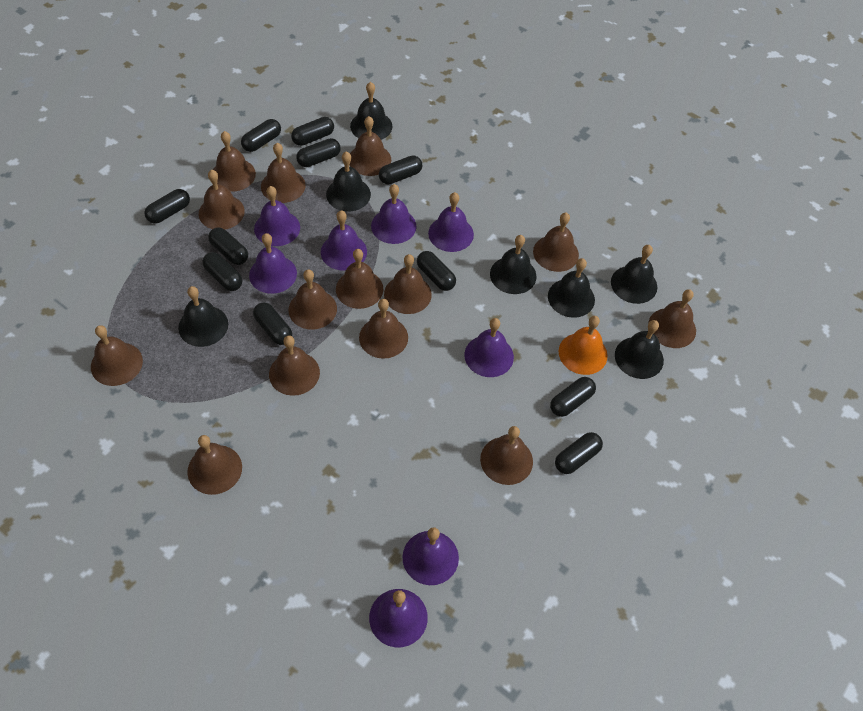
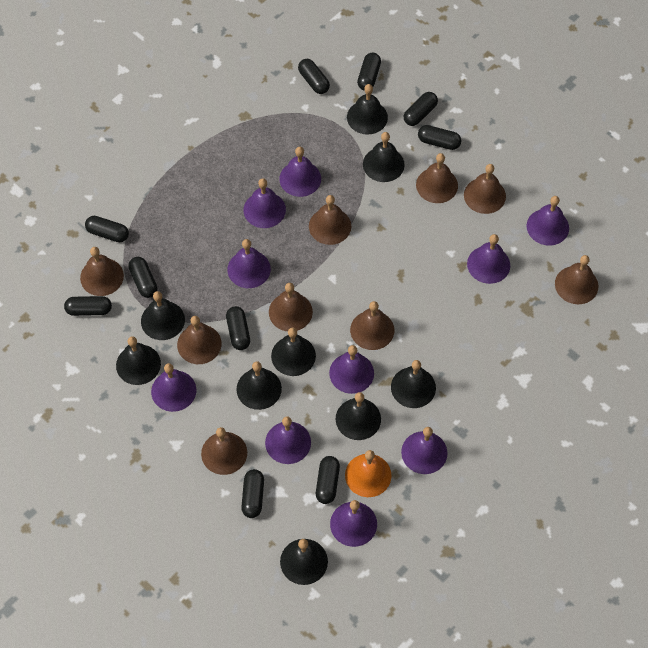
black bell: 7 -> 9
black capsule: 11 -> 10
brown bell: 14 -> 9
purple bell: 8 -> 10

